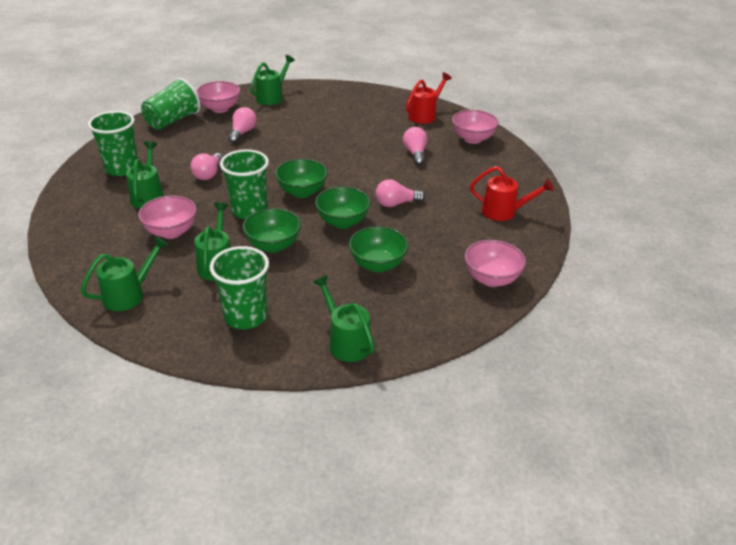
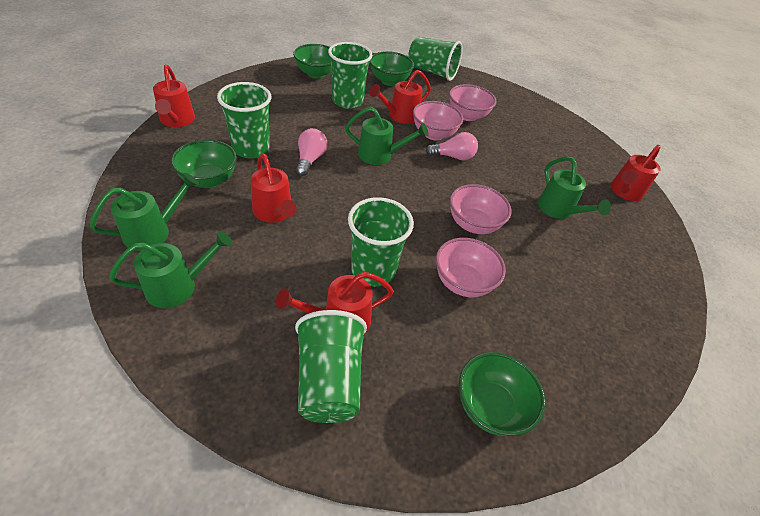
green cup: 4 -> 5
green watering can: 5 -> 4
pink light bulb: 4 -> 2
red watering can: 2 -> 5

